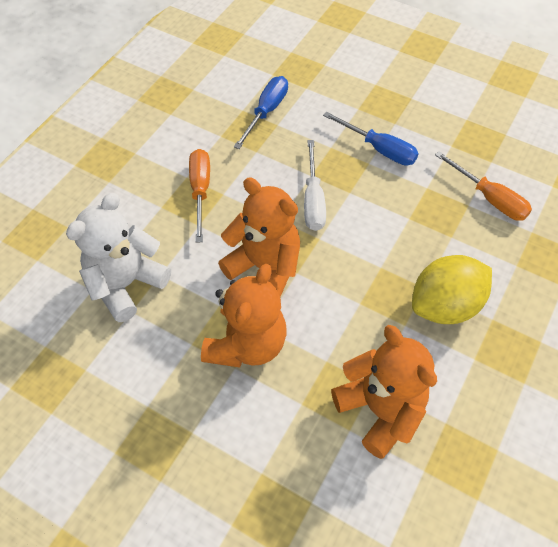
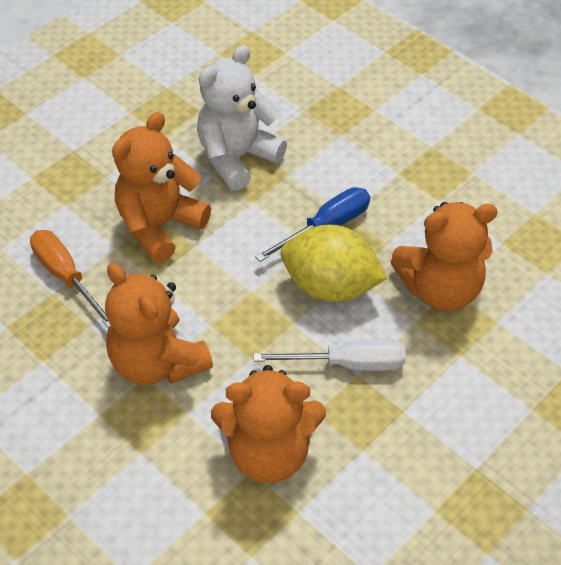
blue screwdriver: 2 -> 1
orange screwdriver: 2 -> 1
orange teddy bear: 3 -> 4

